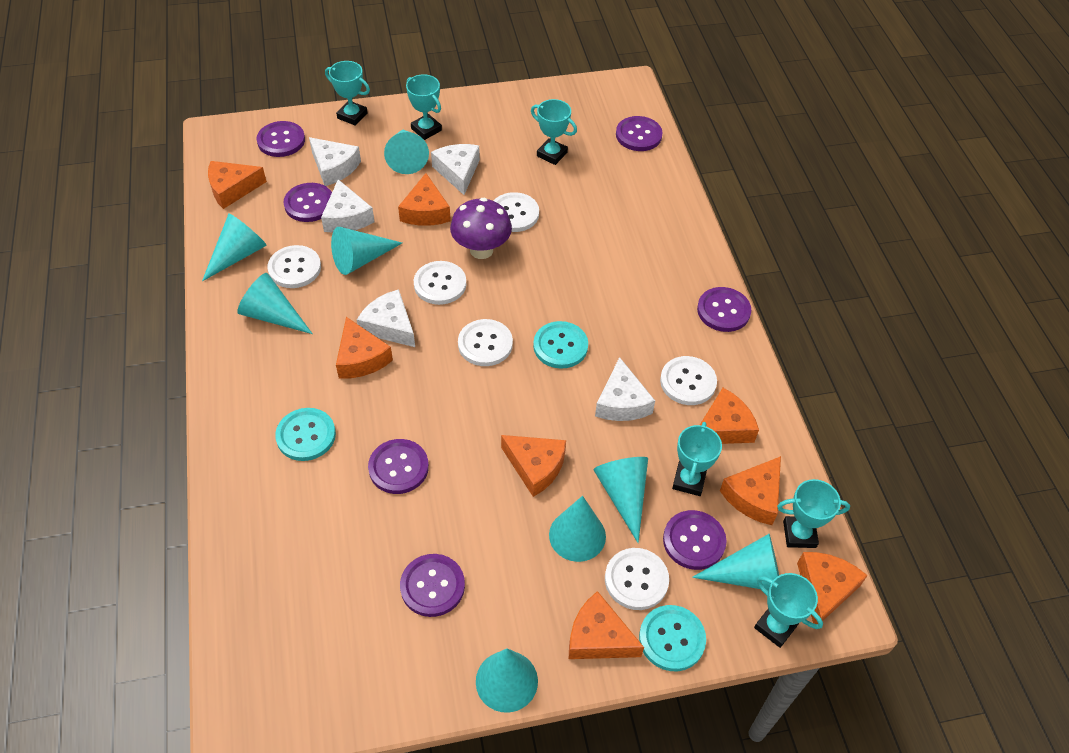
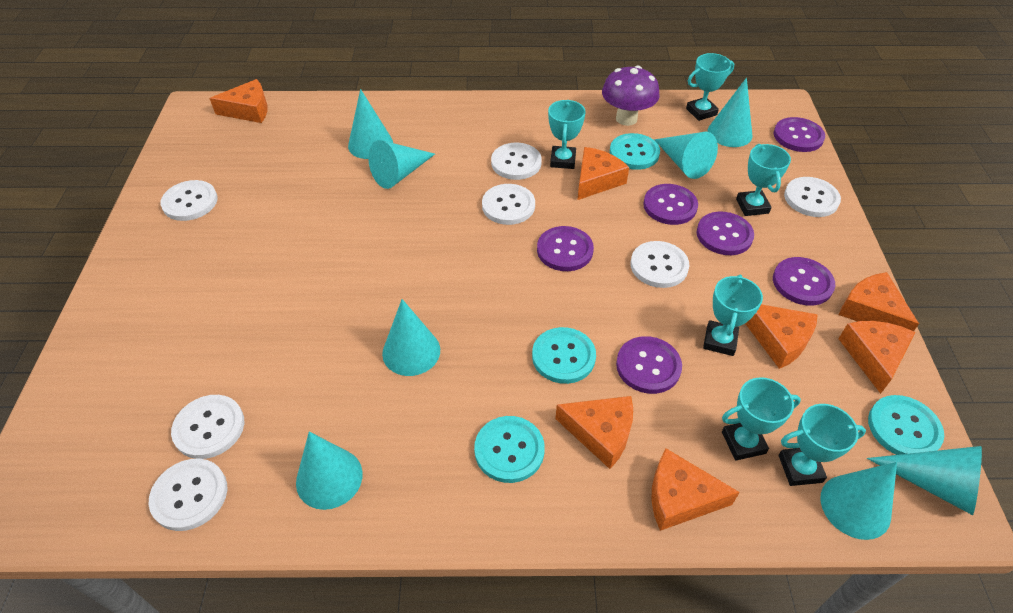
orange cheese: 8 -> 7
purple button: 7 -> 6
turquoise button: 3 -> 4
white button: 6 -> 7
white cheese: 5 -> 0

